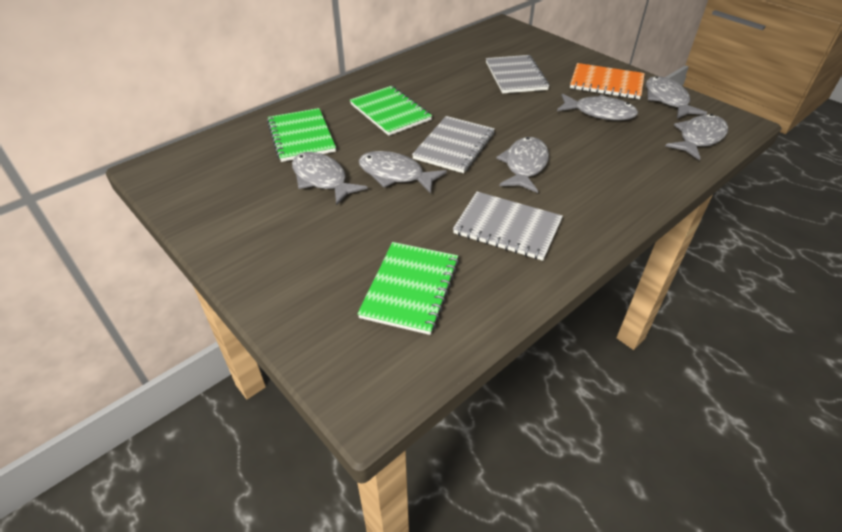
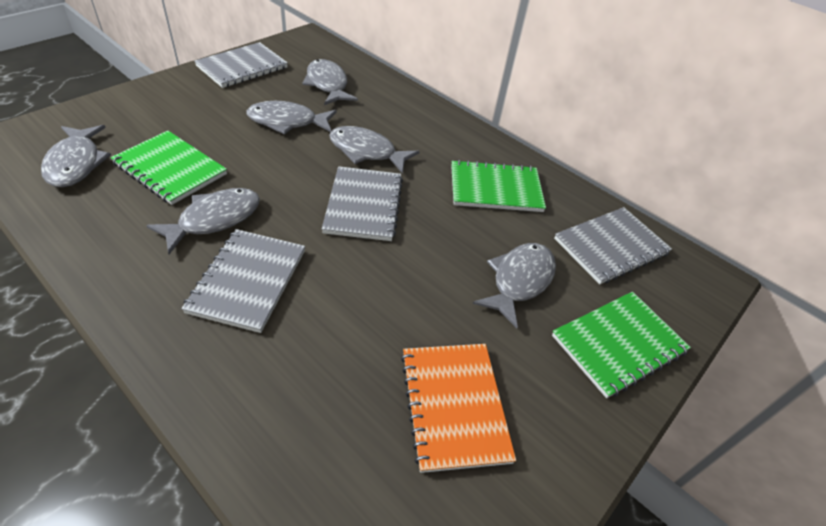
grey notebook: 3 -> 4

